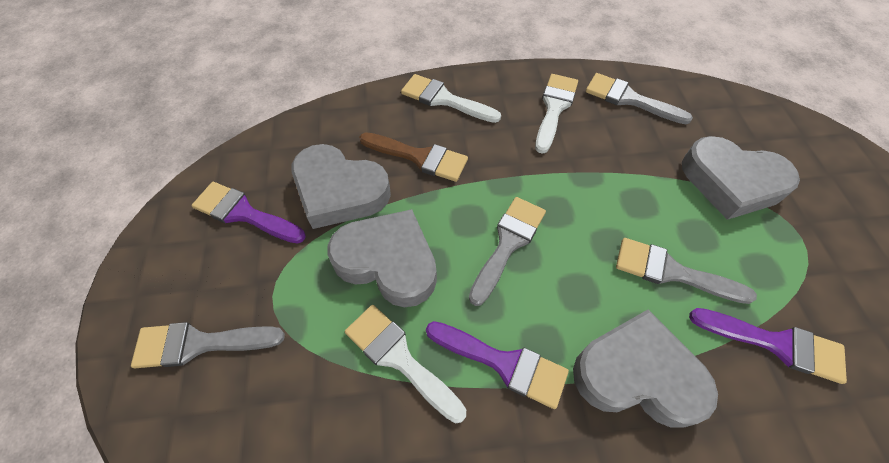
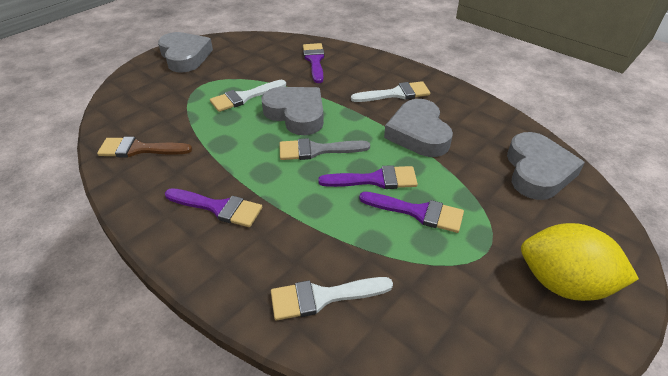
grey brush: 4 -> 1
purple brush: 3 -> 4
yellow lemon: 0 -> 1

